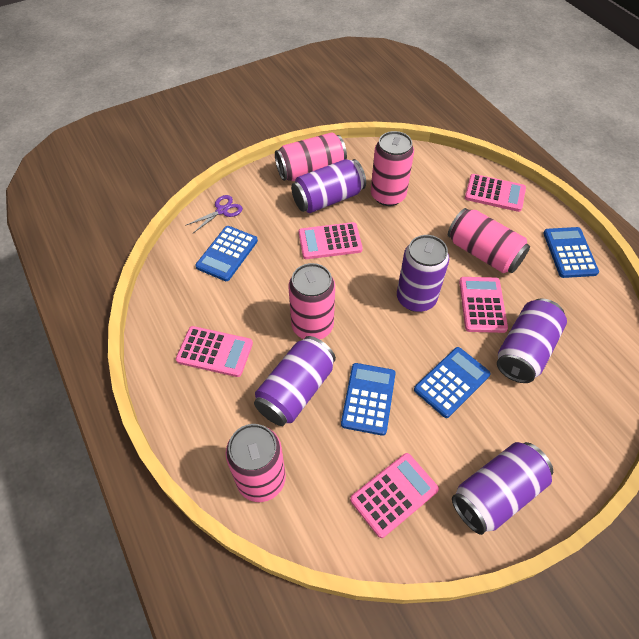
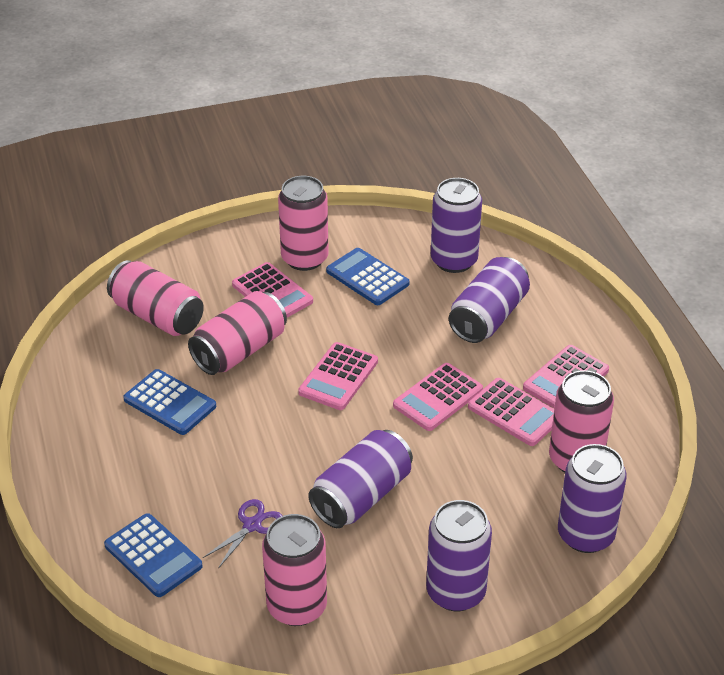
blue calculator: 4 -> 3

